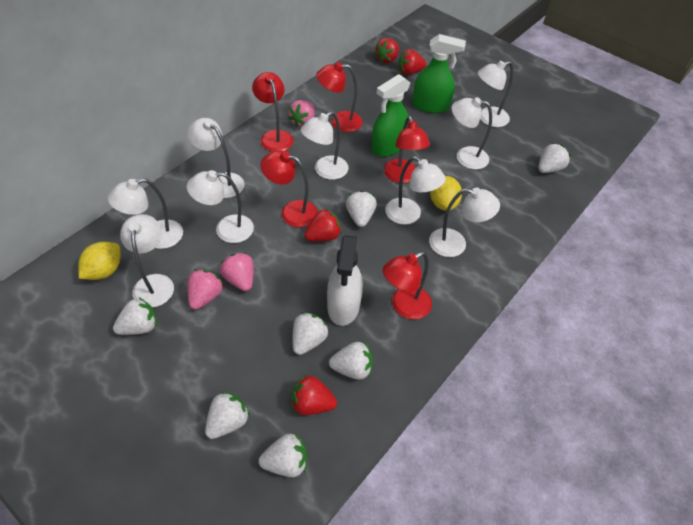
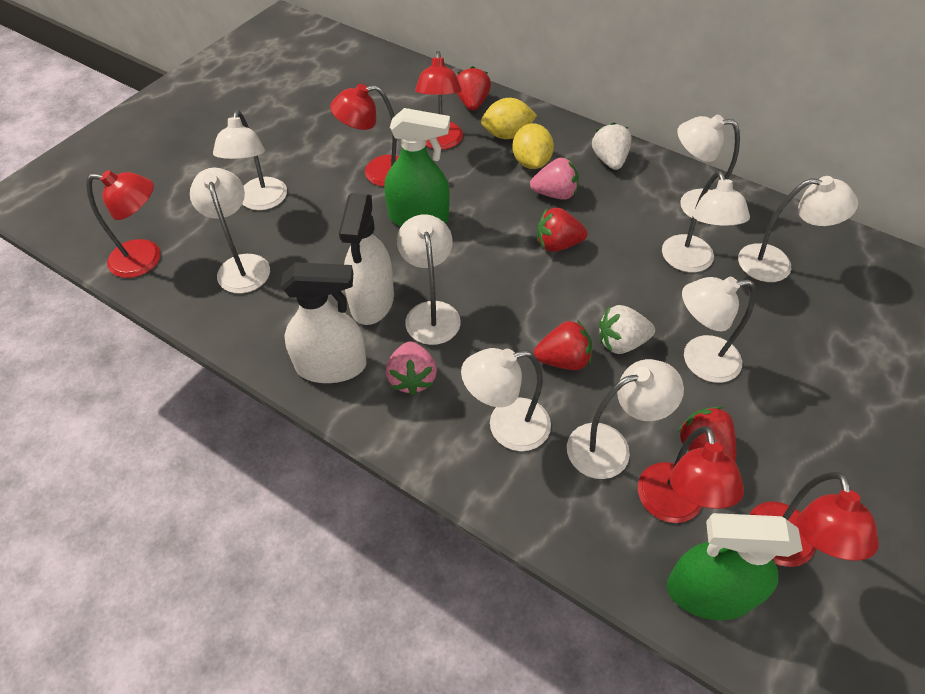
pink strawberry: 3 -> 2
white spray bottle: 1 -> 2
white strawberry: 7 -> 2

